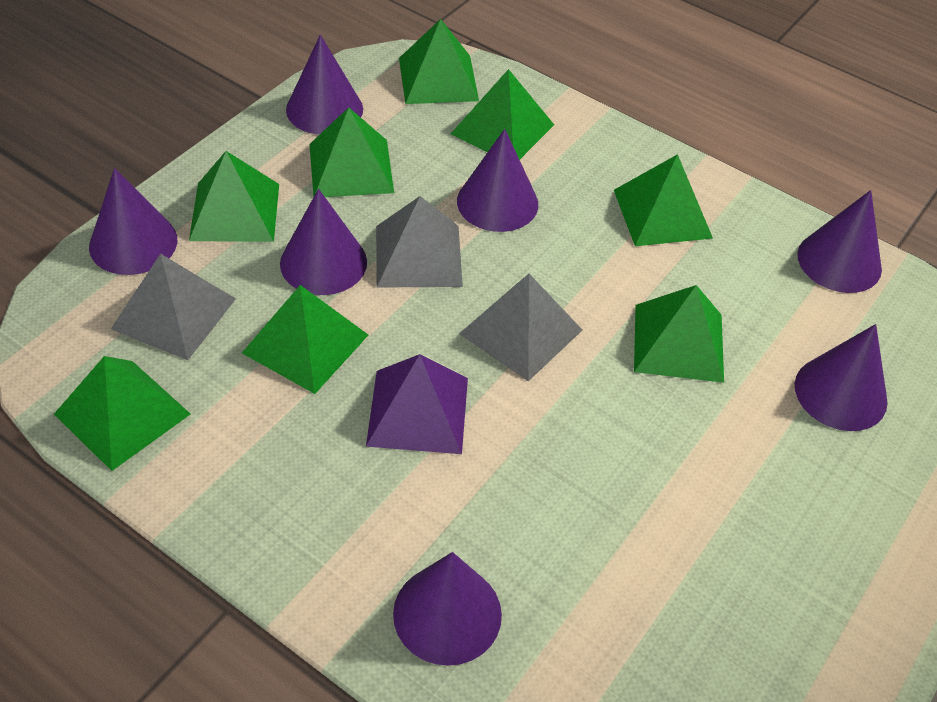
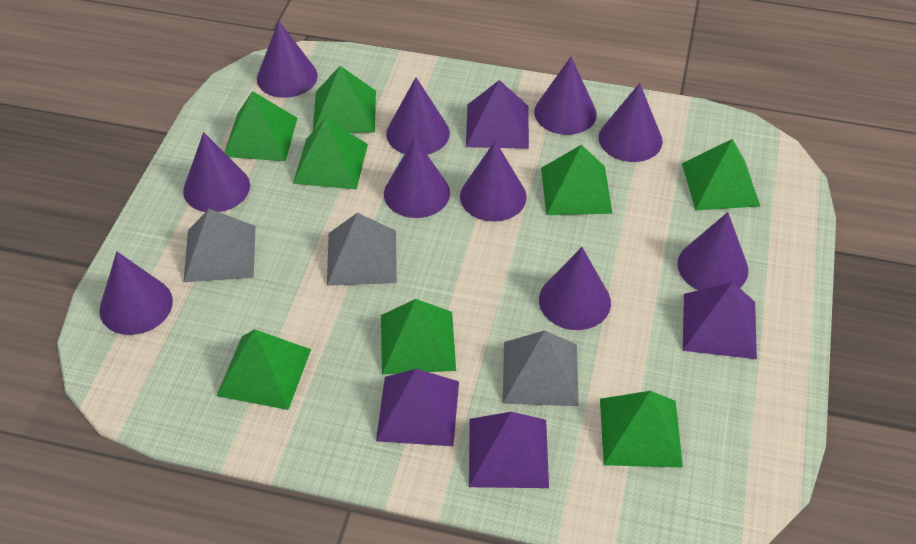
purple cone: 7 -> 10
purple pyramid: 1 -> 4

